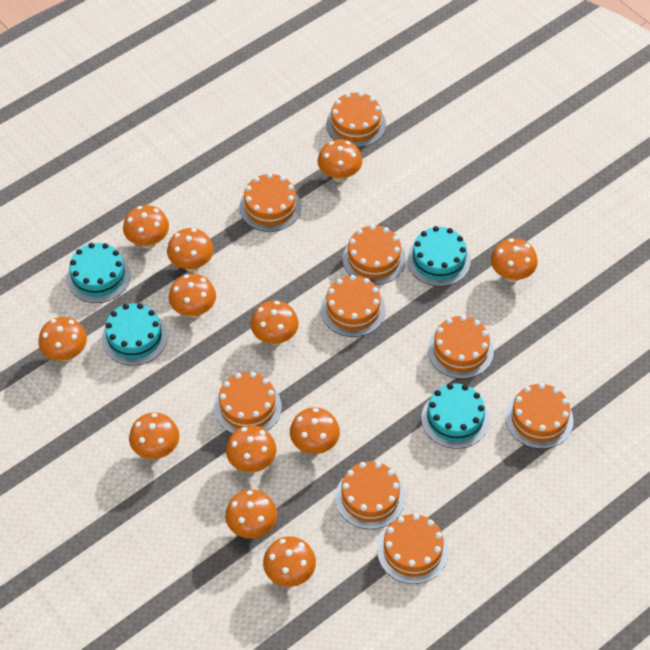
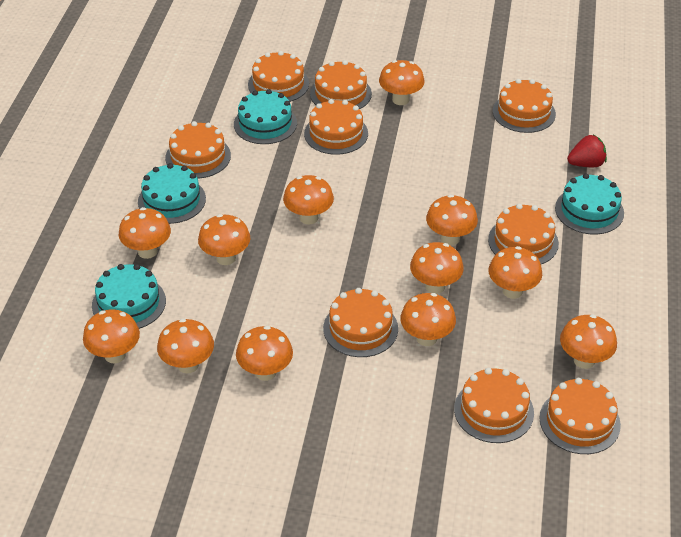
red strawberry: 0 -> 1

